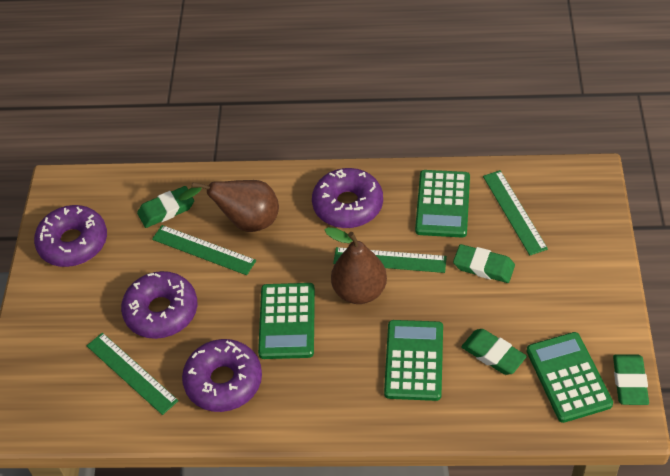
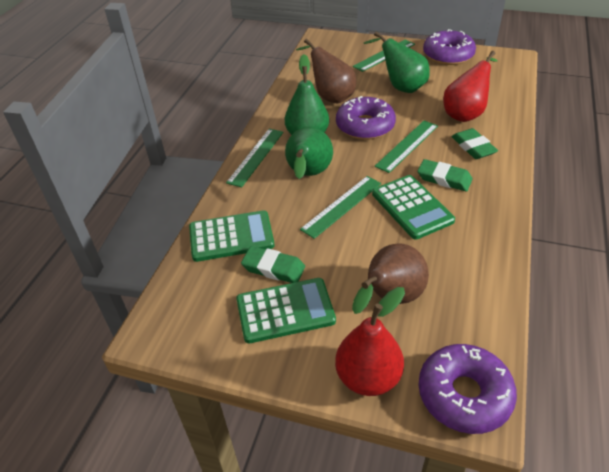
green calculator: 4 -> 3
green eraser: 4 -> 3
green pear: 0 -> 3
purple donut: 4 -> 3
red pear: 0 -> 2

